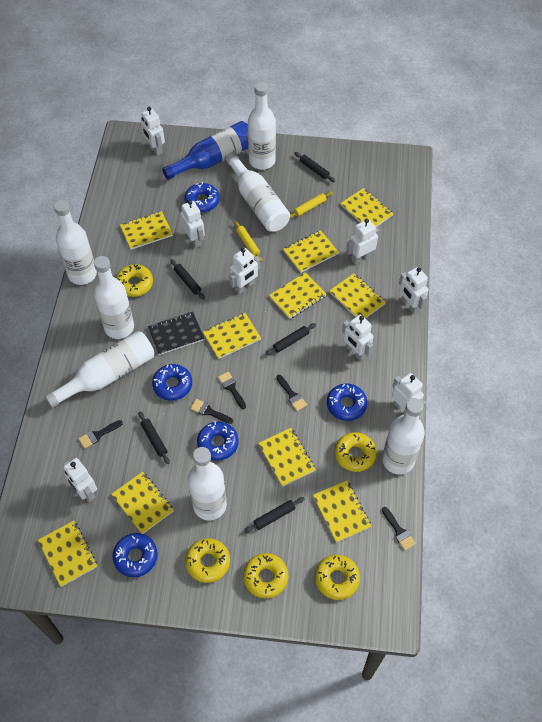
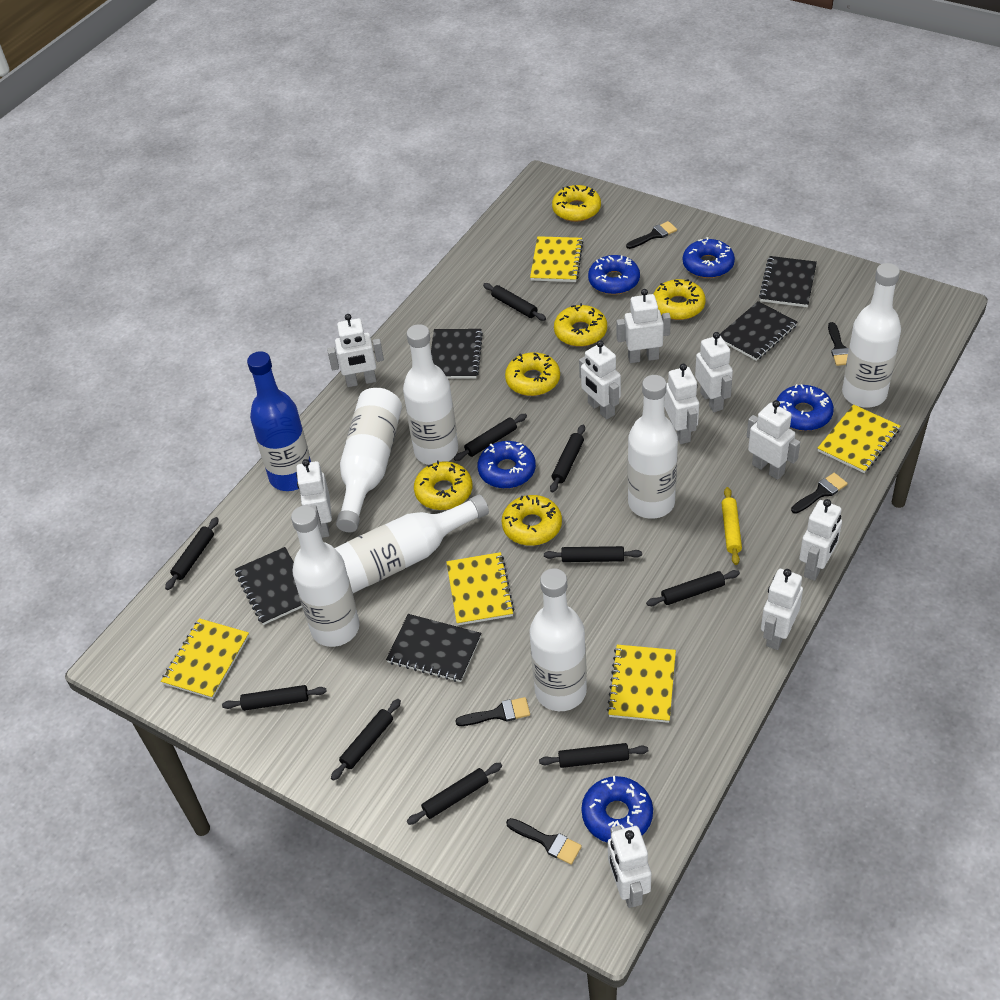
black notebook: 1 -> 5
black rolling pin: 5 -> 10
white robot: 8 -> 10
yellow donut: 5 -> 6
yellow notebook: 10 -> 5
yellow rolling pin: 2 -> 1

